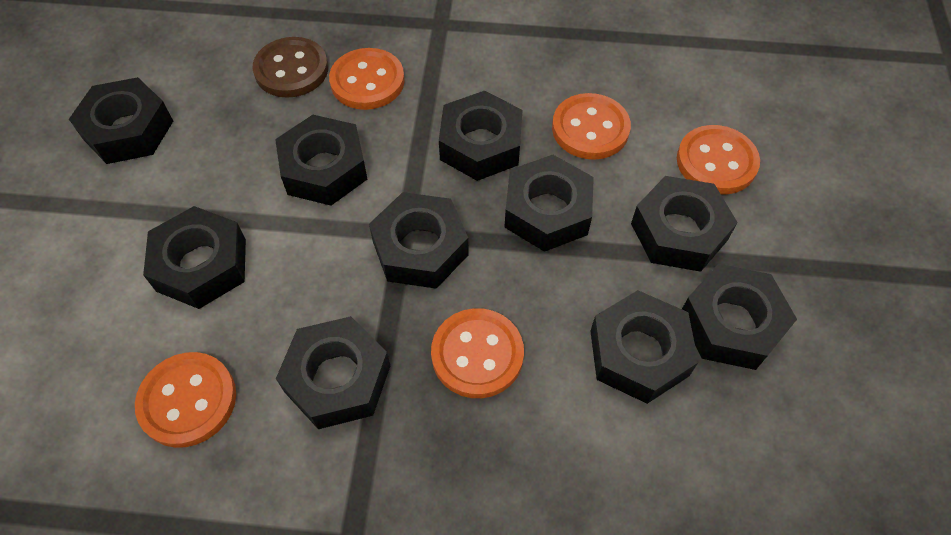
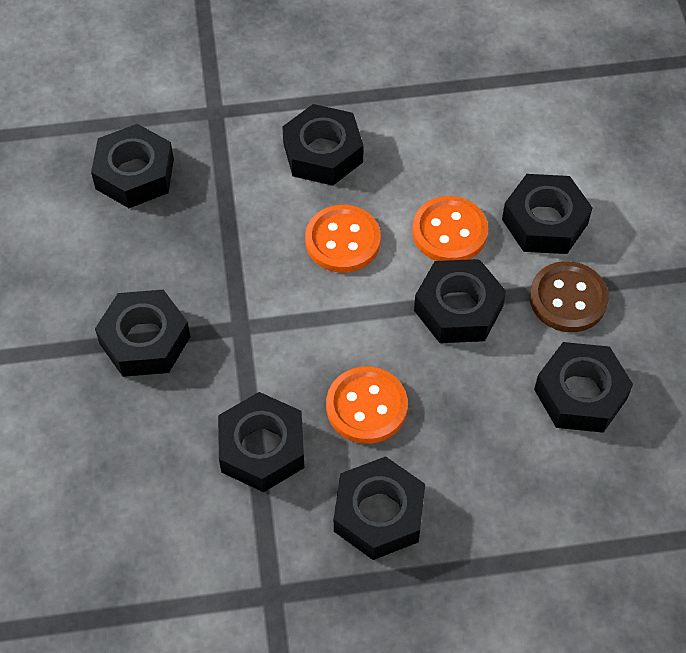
black nut: 10 -> 8
orange button: 5 -> 3

